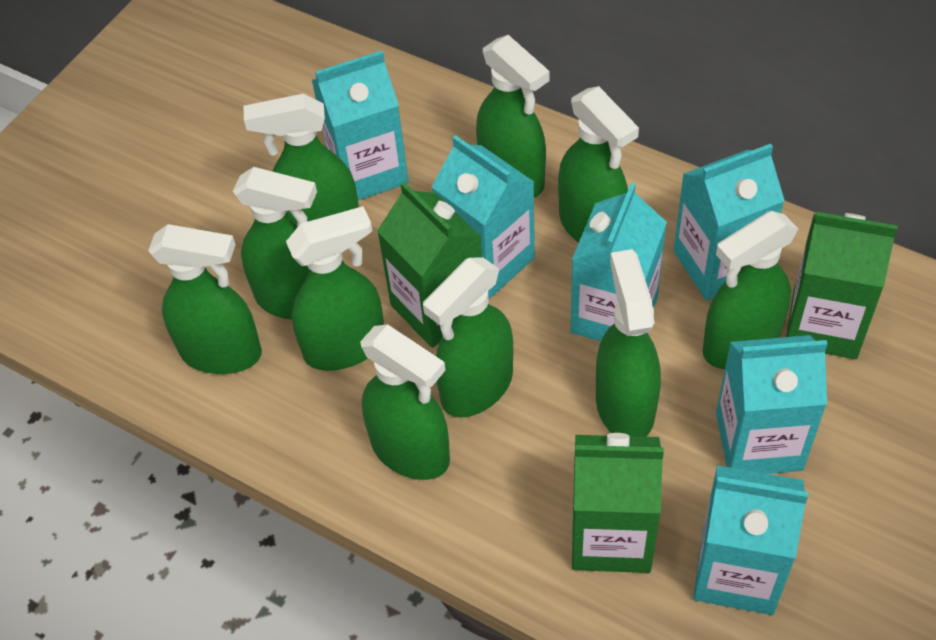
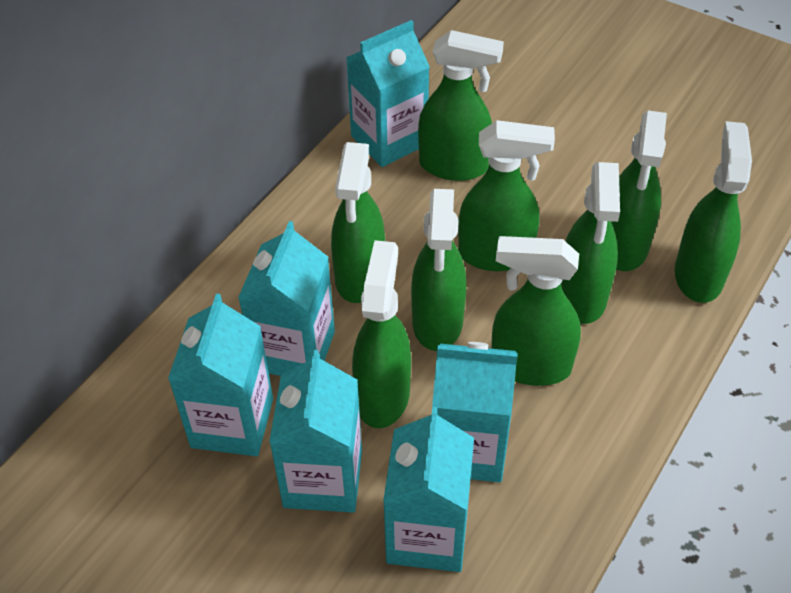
green carton: 3 -> 0
green spray bottle: 10 -> 9

